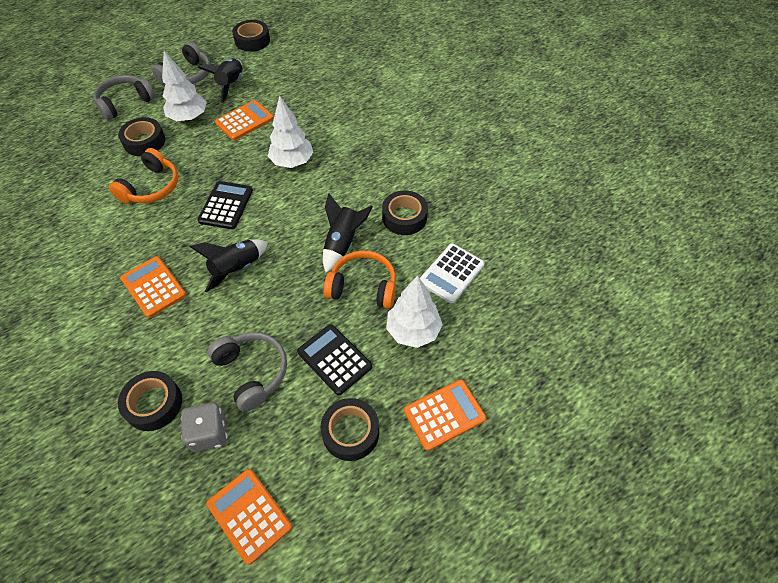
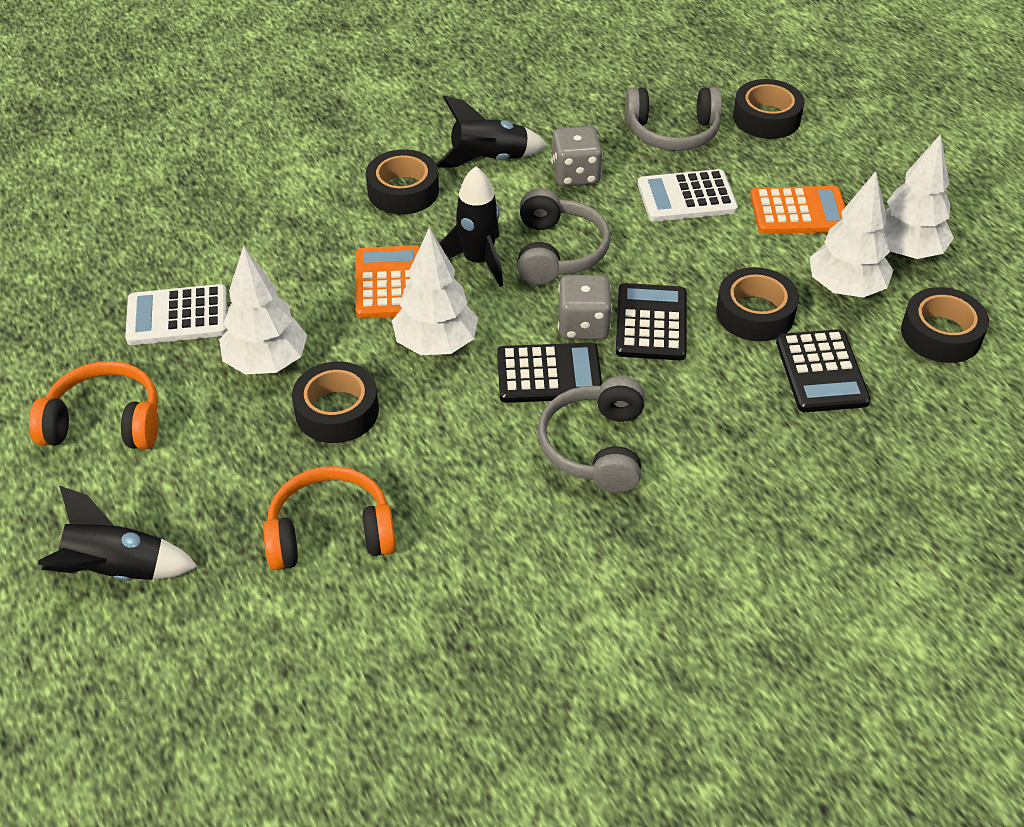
black calculator: 2 -> 3
grey dice: 1 -> 2
orange calculator: 4 -> 2
white calculator: 1 -> 2
white tree: 3 -> 4

